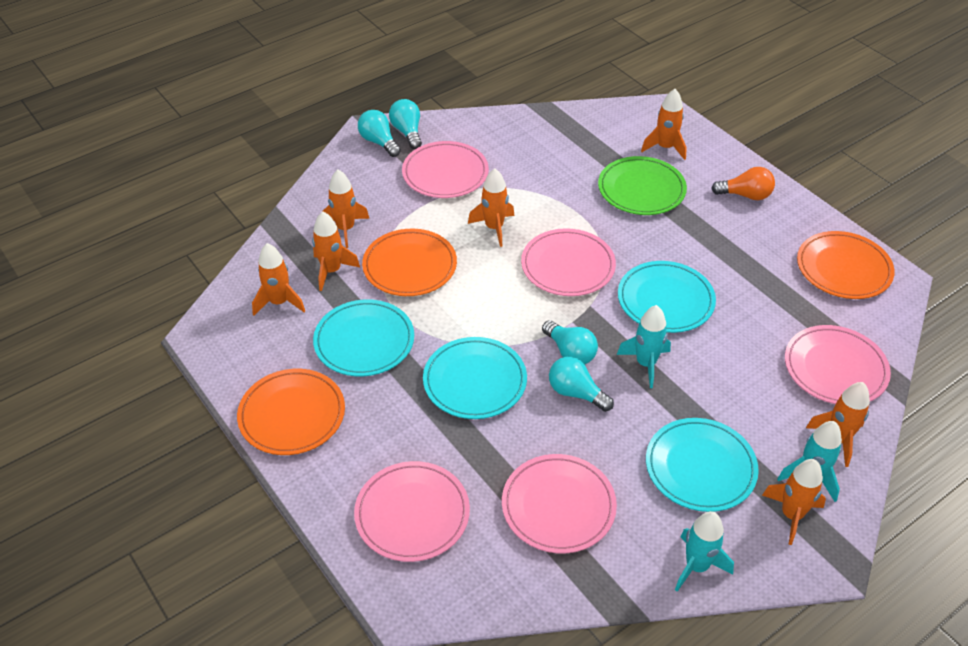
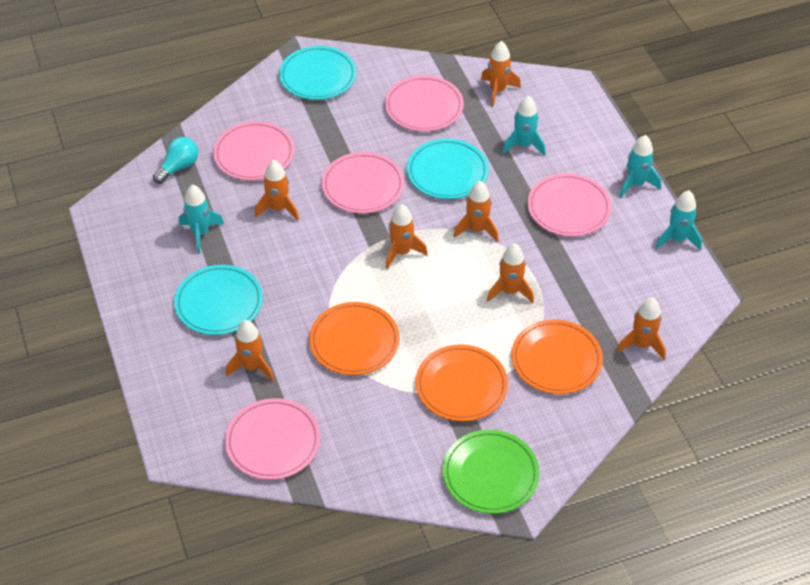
orange light bulb: 1 -> 0
turquoise light bulb: 4 -> 1
turquoise plate: 4 -> 3
turquoise rocket: 3 -> 4

